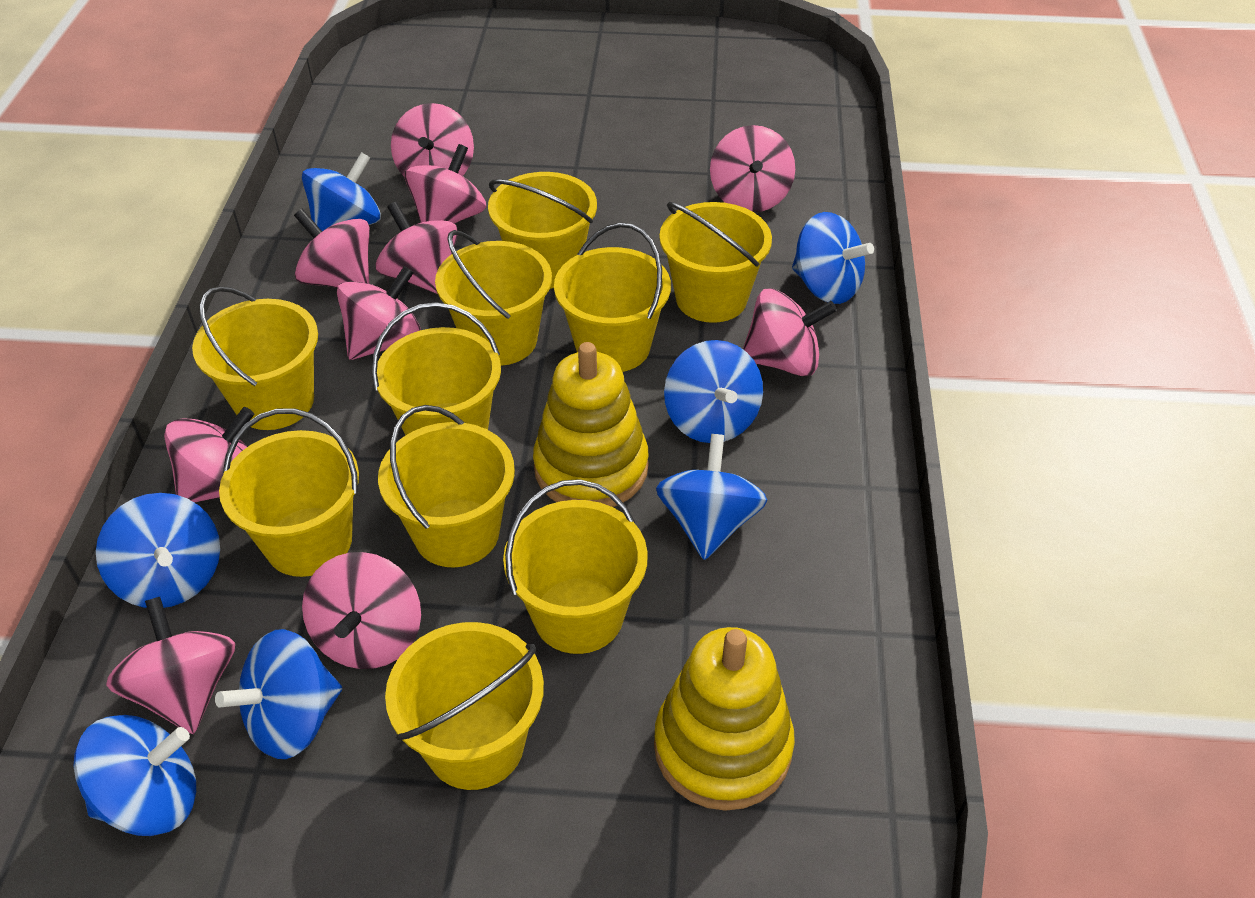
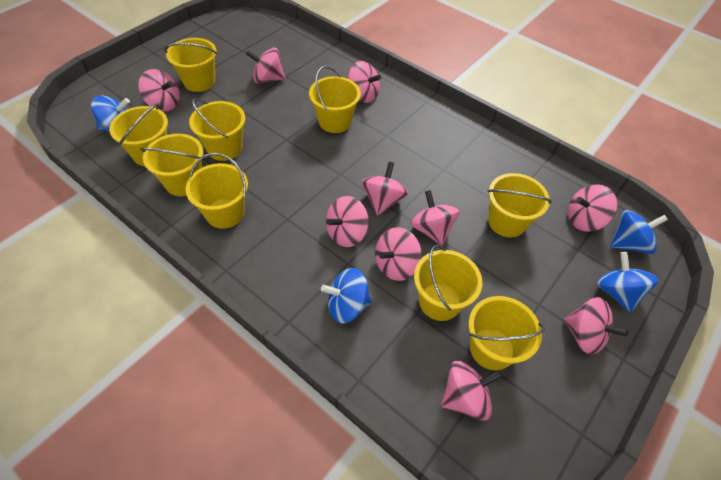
blue spinning top: 7 -> 4
yellow bucket: 10 -> 9
yellow stacking toy: 2 -> 0

